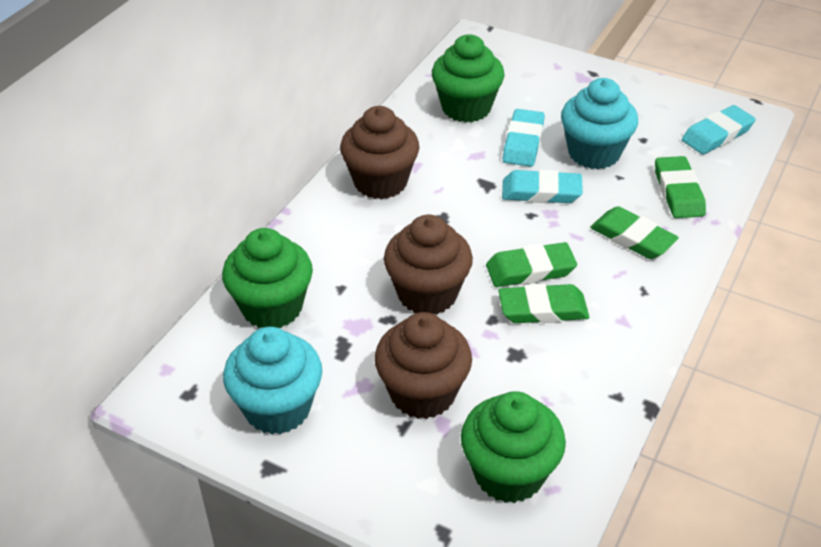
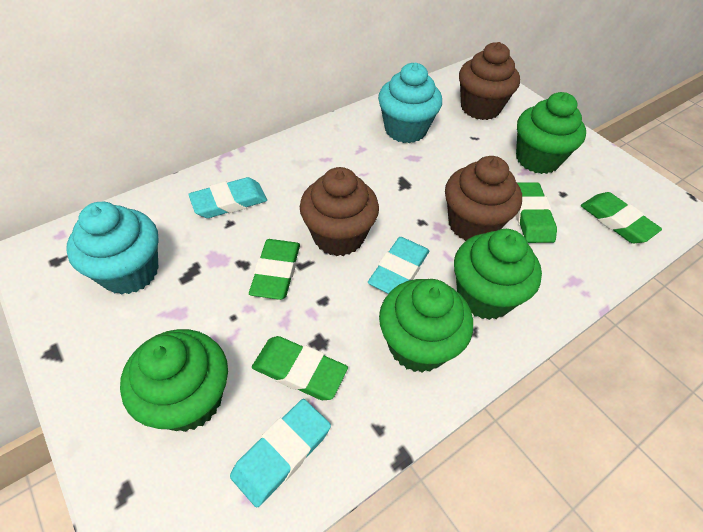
green cupcake: 3 -> 4

